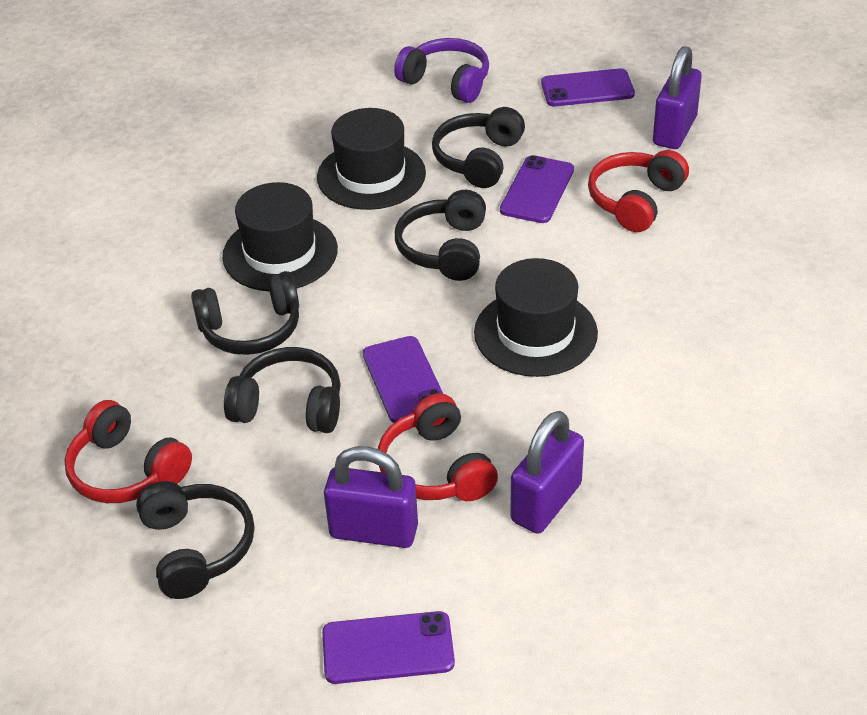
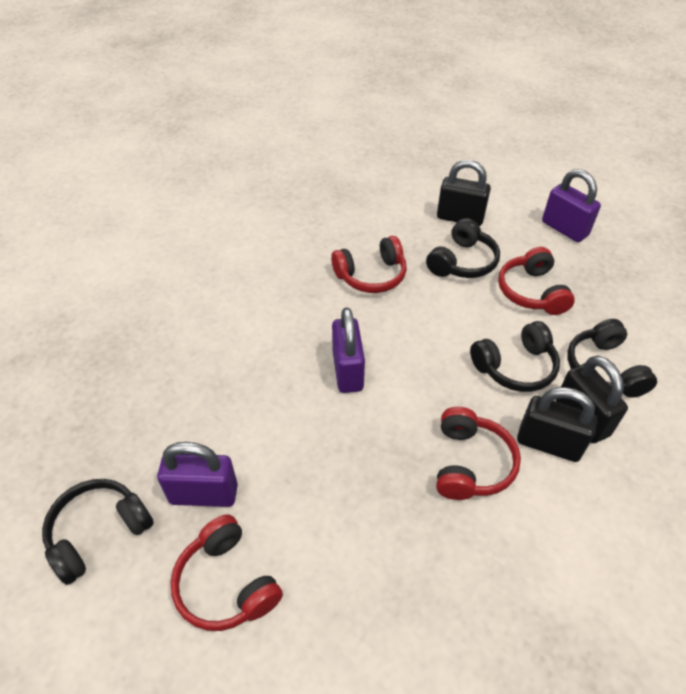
black hat: 3 -> 0
black headphones: 5 -> 4
black padlock: 0 -> 3
purple headphones: 1 -> 0
purple phone: 4 -> 0
red headphones: 3 -> 4

